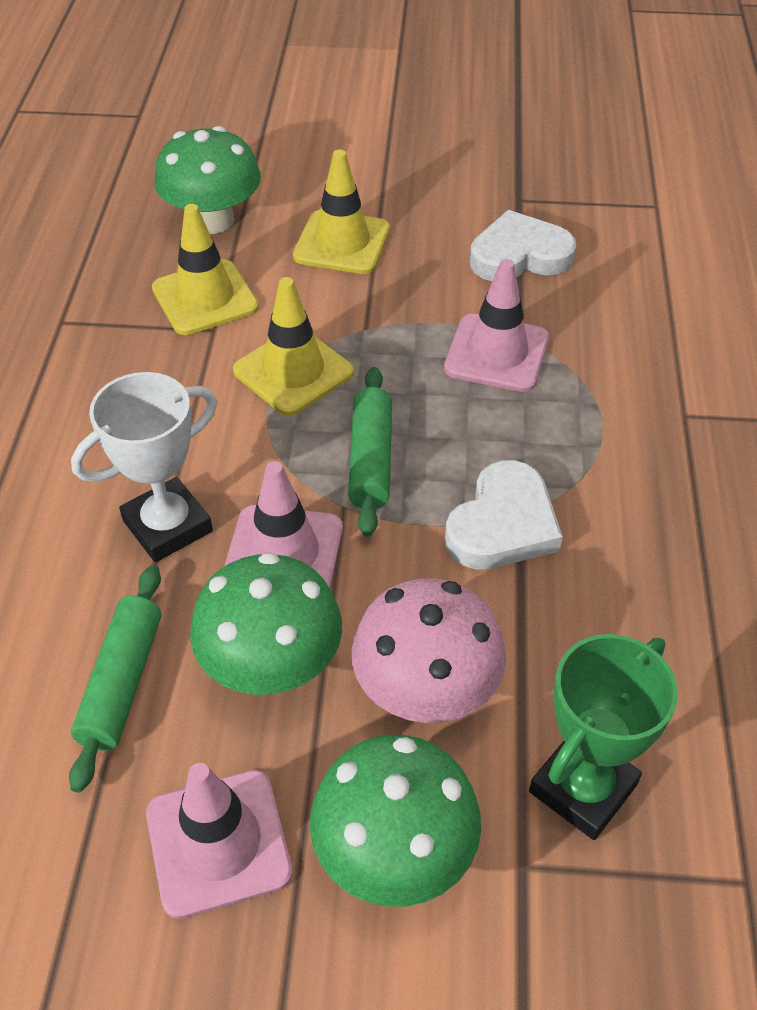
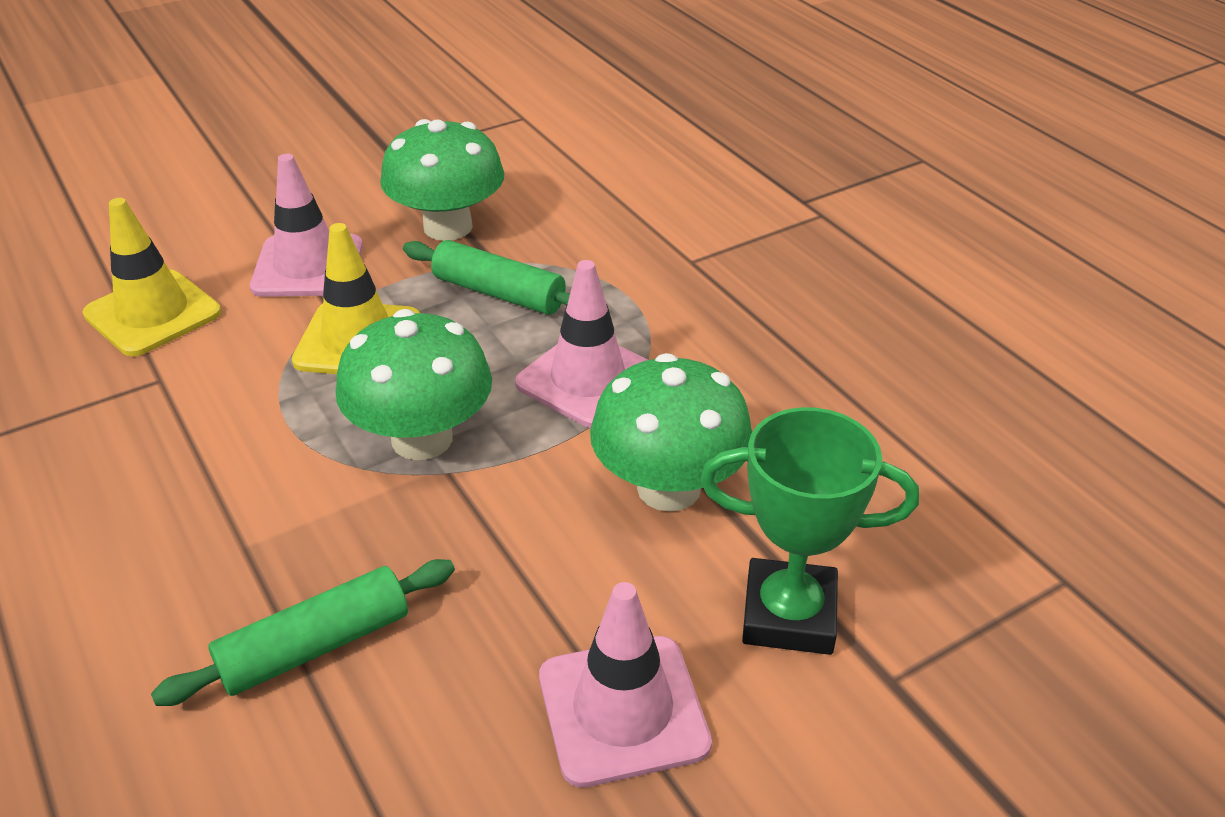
pink mushroom: 1 -> 0
white heart: 2 -> 0
white trophy: 1 -> 0
yellow traffic cone: 3 -> 2

